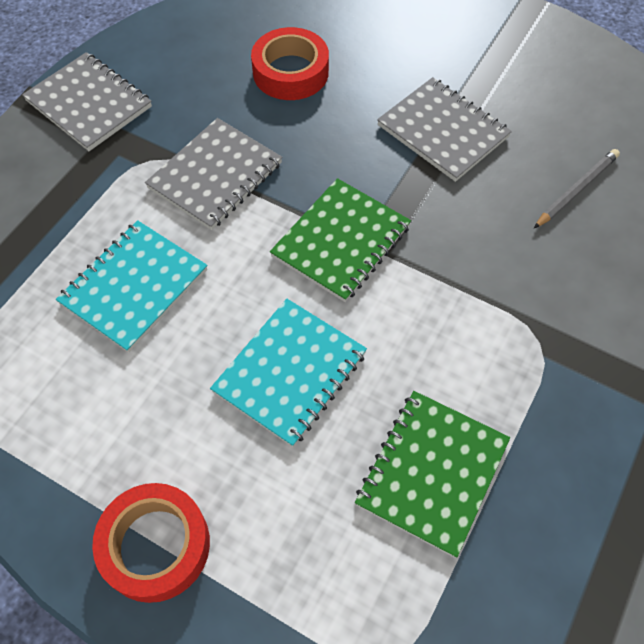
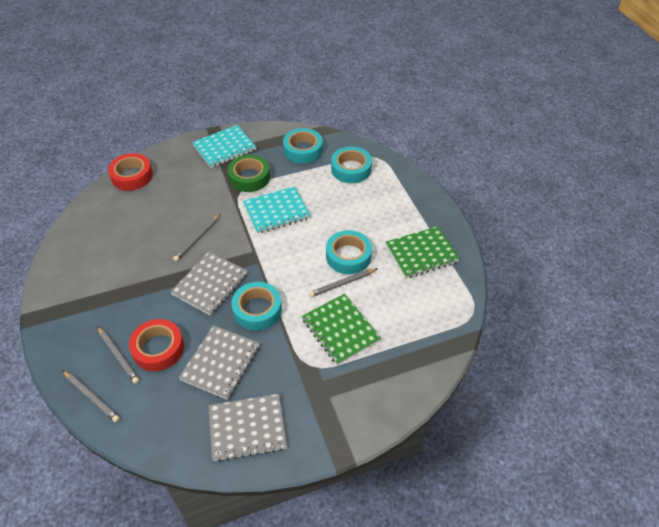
green tape: 0 -> 1
grey pencil: 1 -> 4
turquoise tape: 0 -> 4

